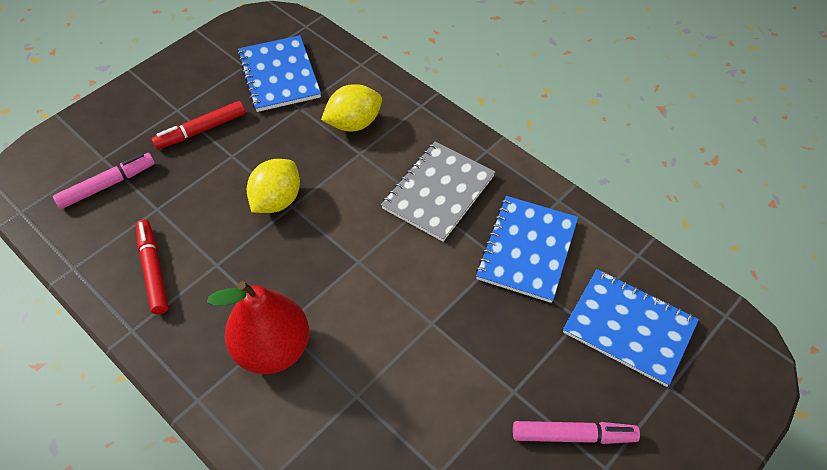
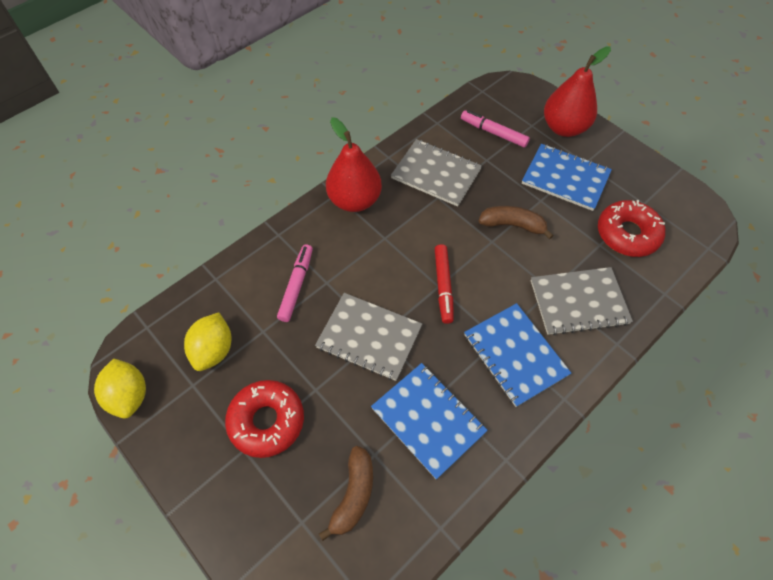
brown banana: 0 -> 2
grey notebook: 1 -> 3
red donut: 0 -> 2
red marker: 2 -> 1
red pear: 1 -> 2

